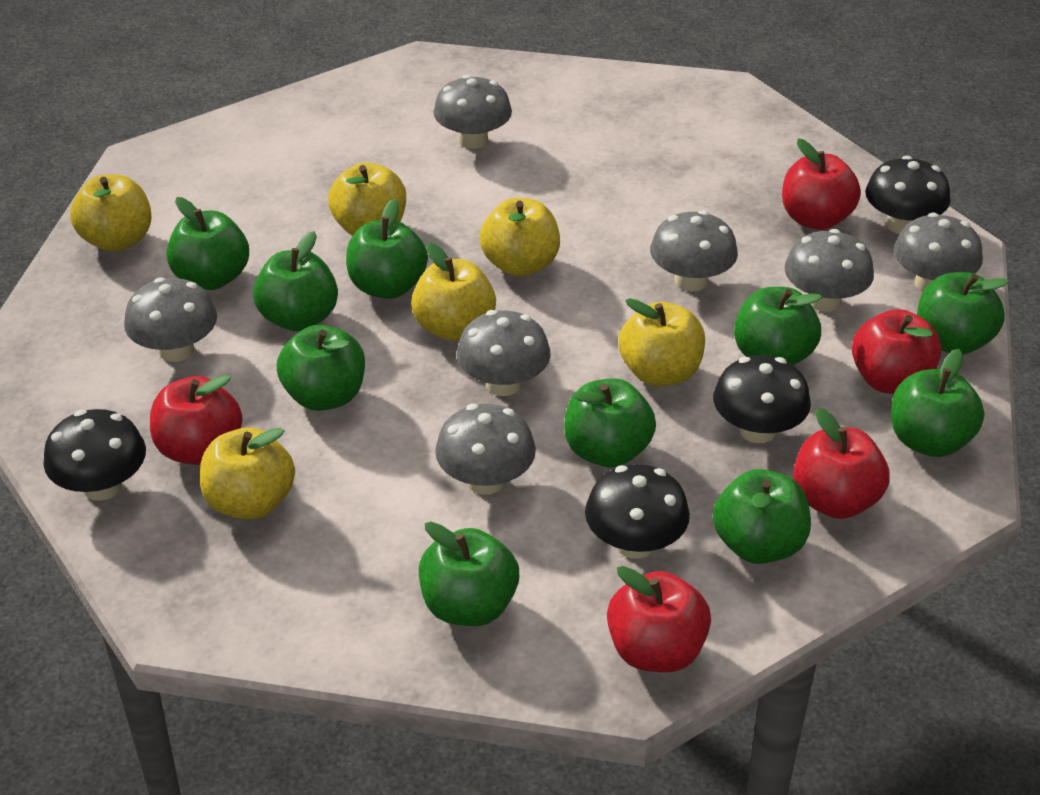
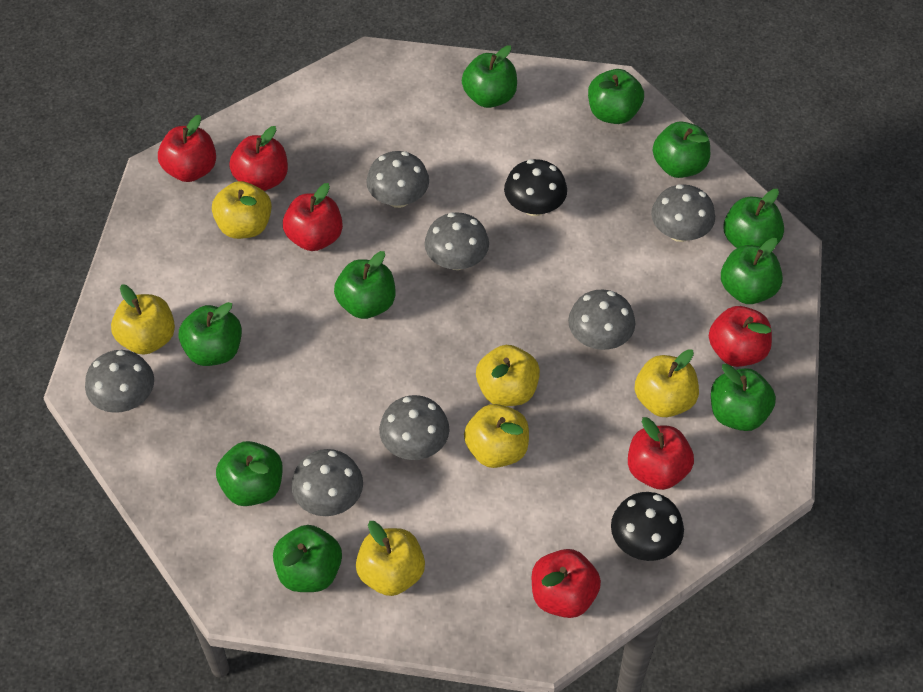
black mushroom: 4 -> 2
red apple: 5 -> 6

